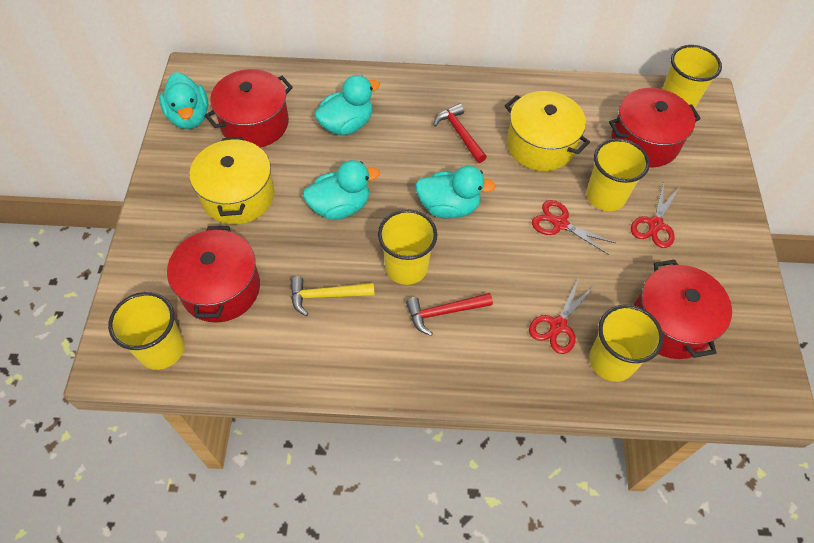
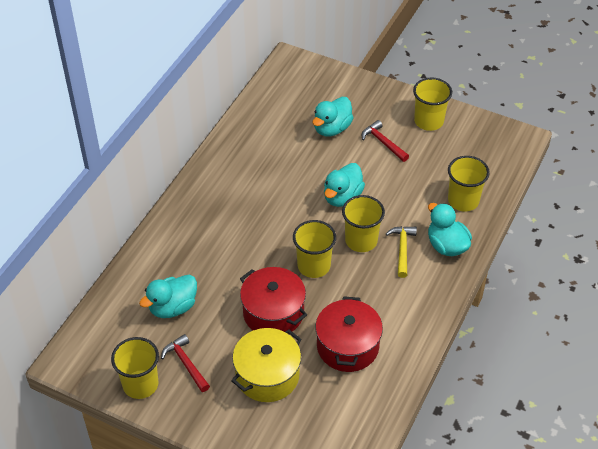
red pot: 4 -> 2
red scissors: 3 -> 0
yellow pot: 2 -> 1

